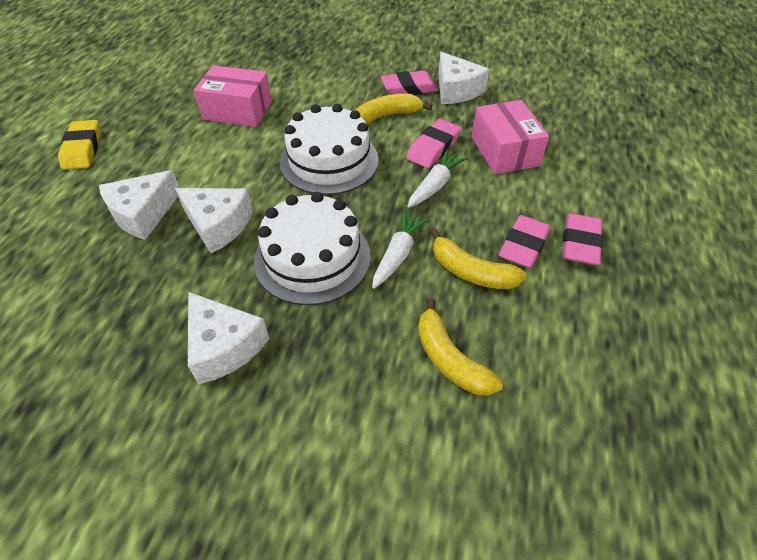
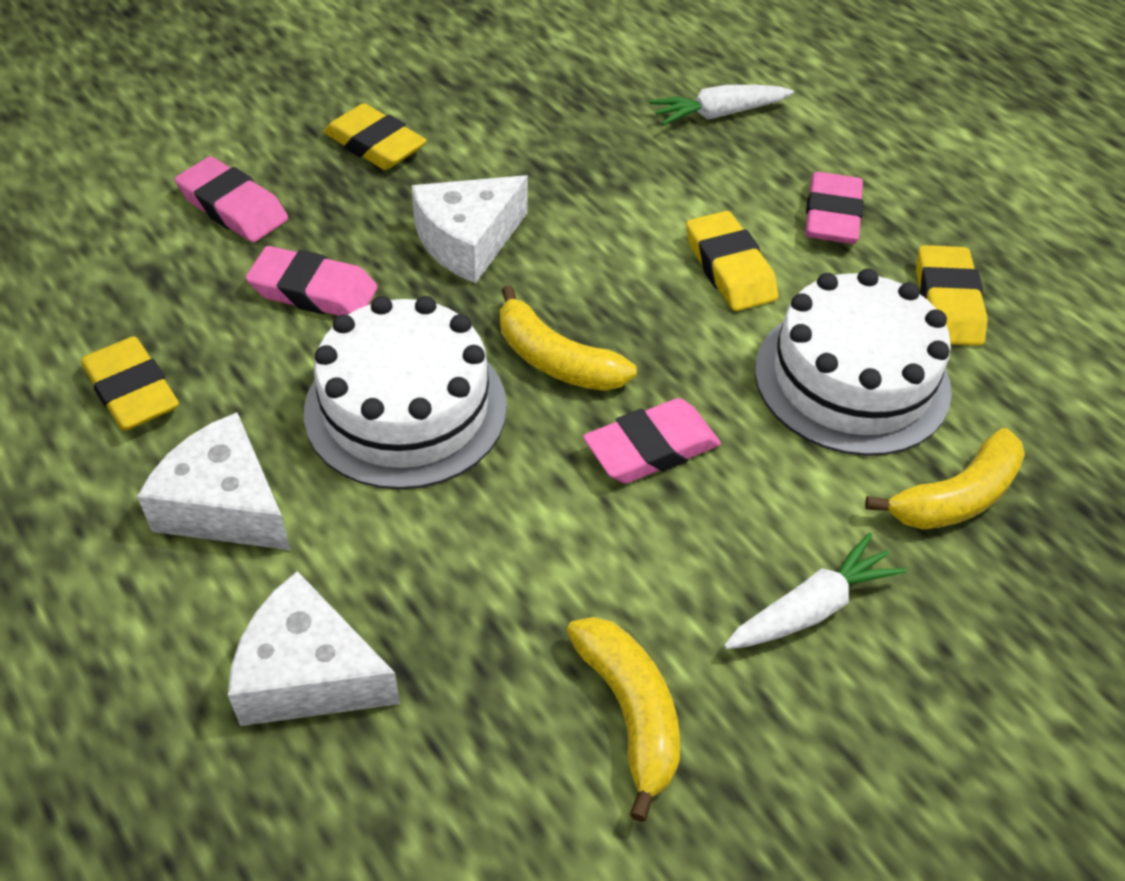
pink box: 2 -> 0
white cheese: 4 -> 3
yellow eraser: 1 -> 4

